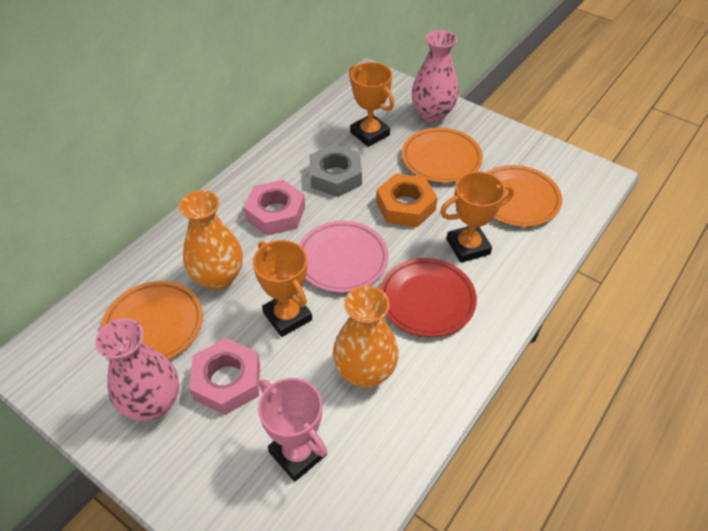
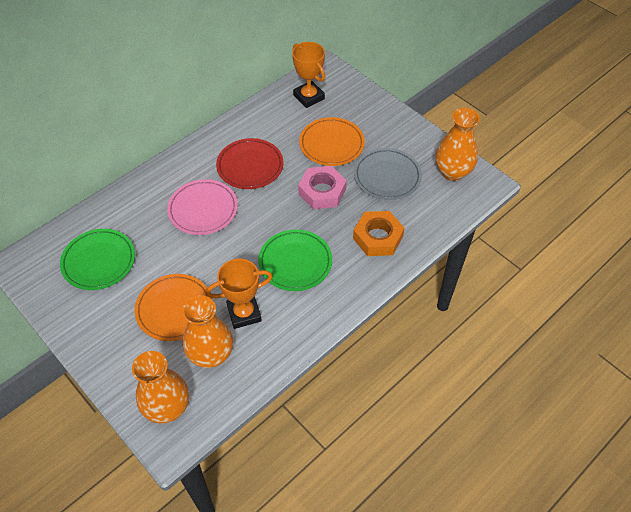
green plate: 0 -> 2
grey nut: 1 -> 0
grey plate: 0 -> 1
orange plate: 3 -> 2
orange trophy: 3 -> 2
orange vase: 2 -> 3
pink nut: 2 -> 1
pink trophy: 1 -> 0
pink vase: 2 -> 0

